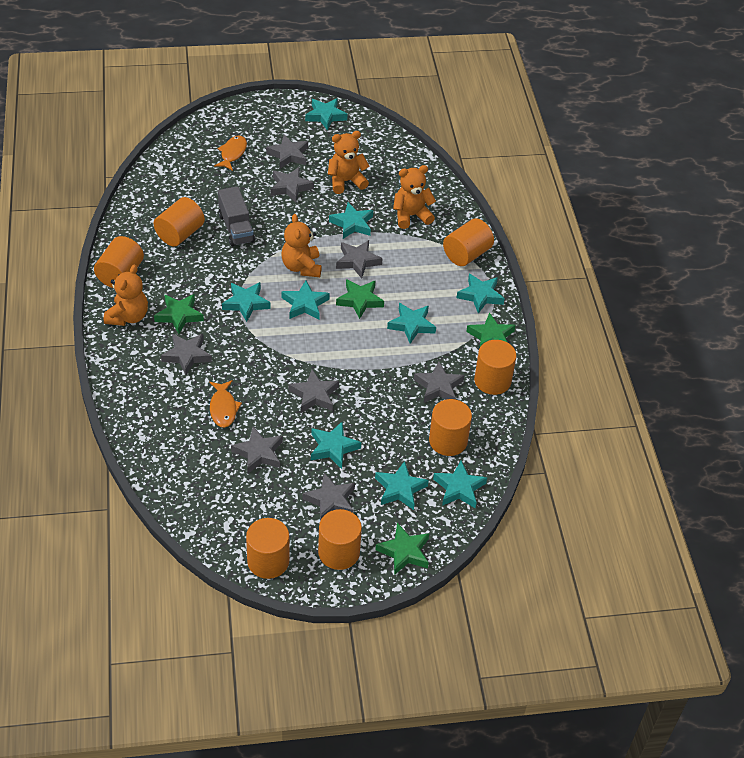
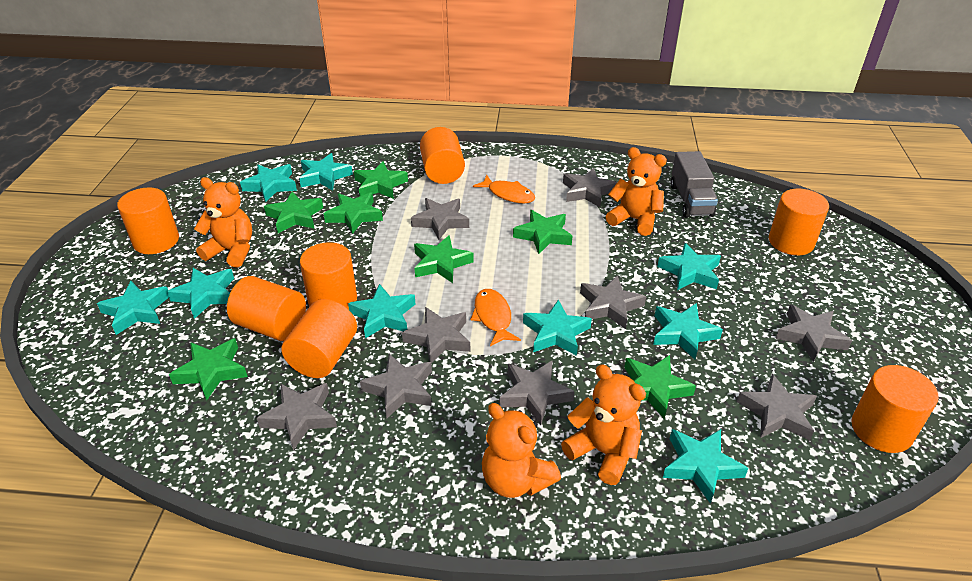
green star: 4 -> 7
grey star: 8 -> 9

